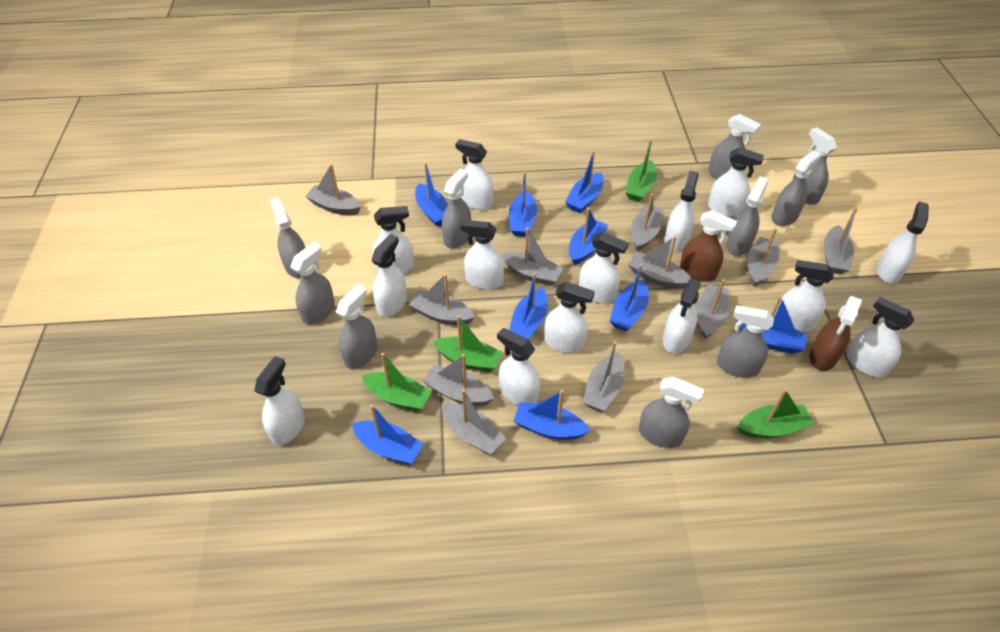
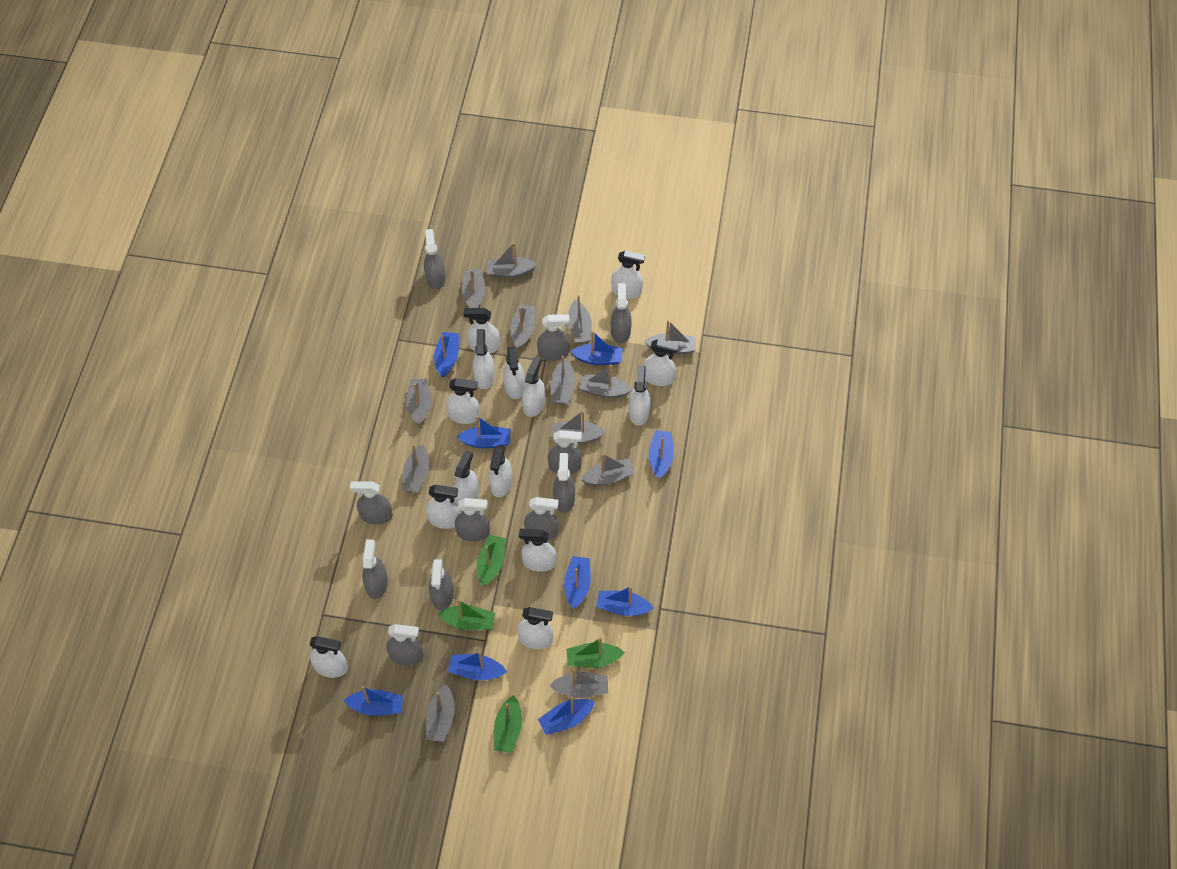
brown spray bottle: 2 -> 0
grey boat: 11 -> 13
grey spray bottle: 10 -> 11

